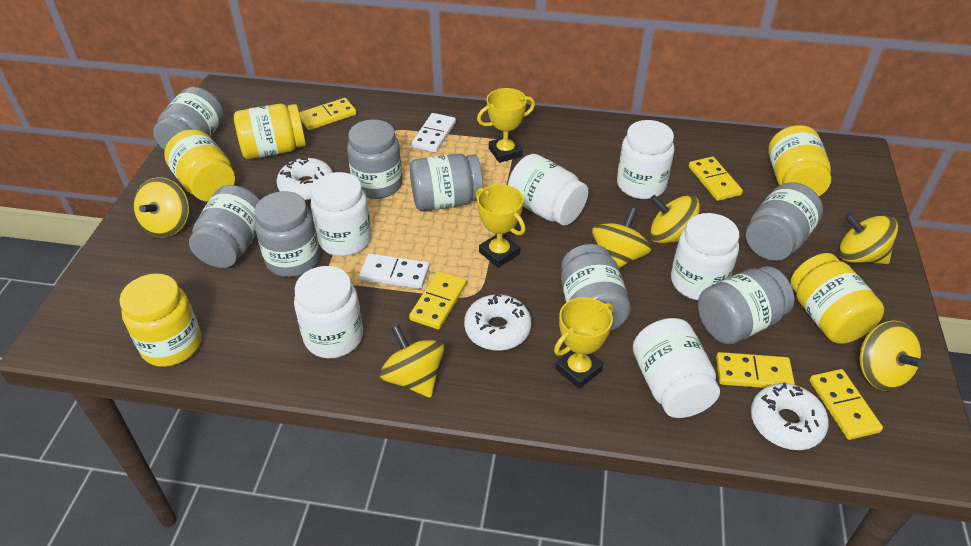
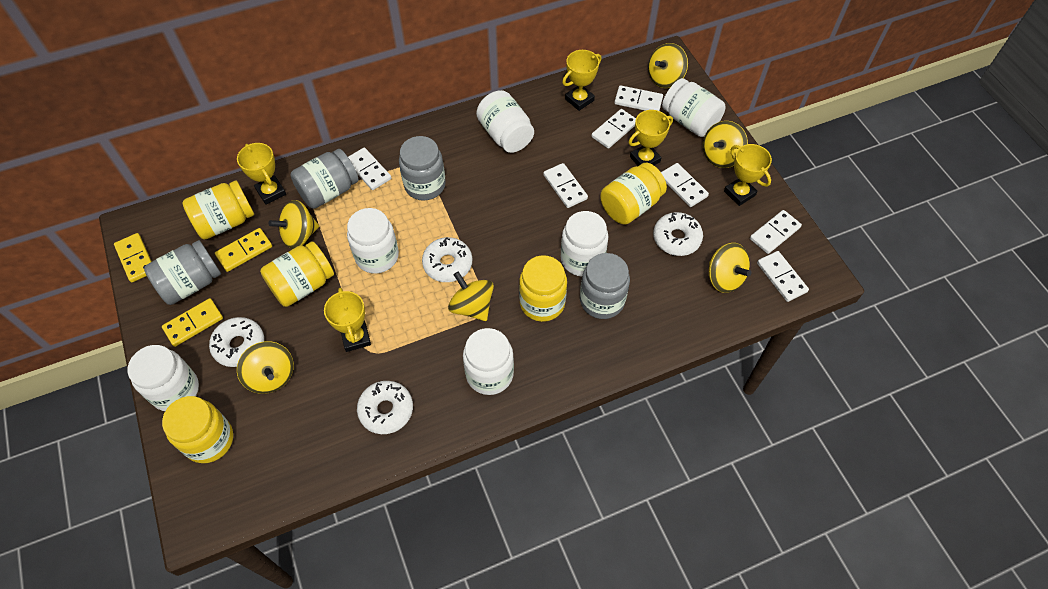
grey jar: 8 -> 4
white domino: 2 -> 7
white donut: 3 -> 4
yellow domino: 5 -> 3
yellow trophy: 3 -> 5

